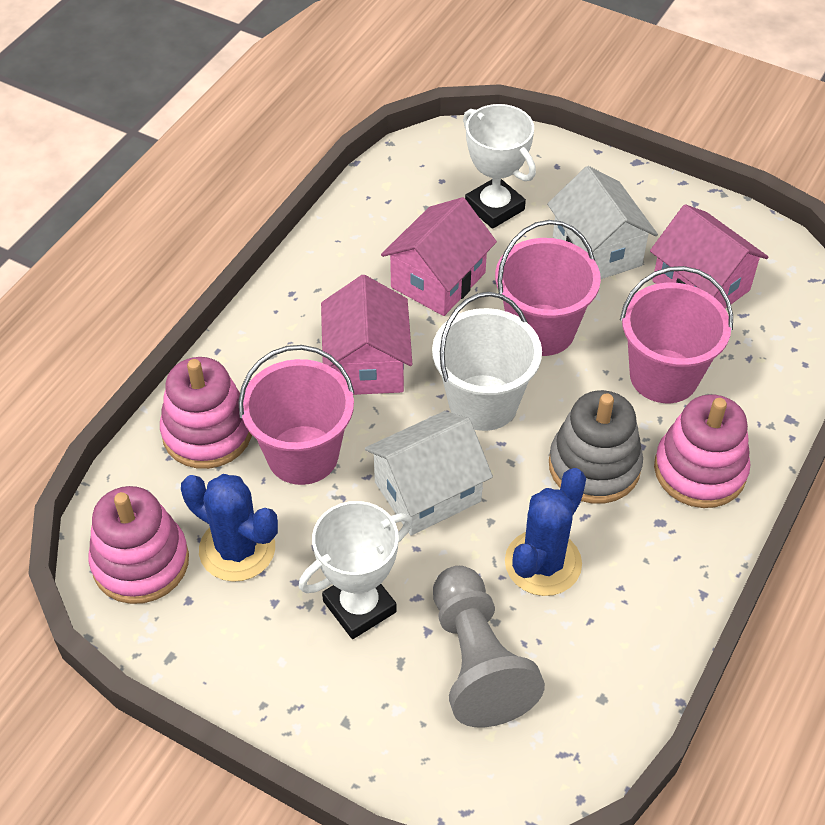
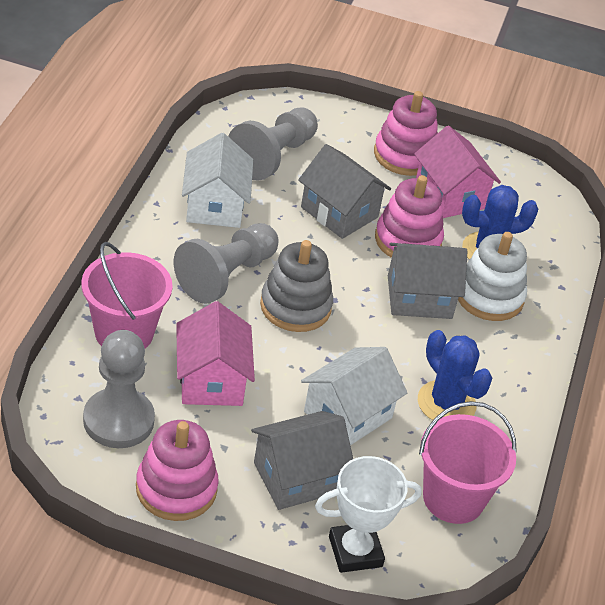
grey house: 0 -> 3
grey pawn: 1 -> 3
pink bucket: 3 -> 2
pink house: 3 -> 2
white bucket: 1 -> 0
white stacking toy: 0 -> 1
white trophy: 2 -> 1

